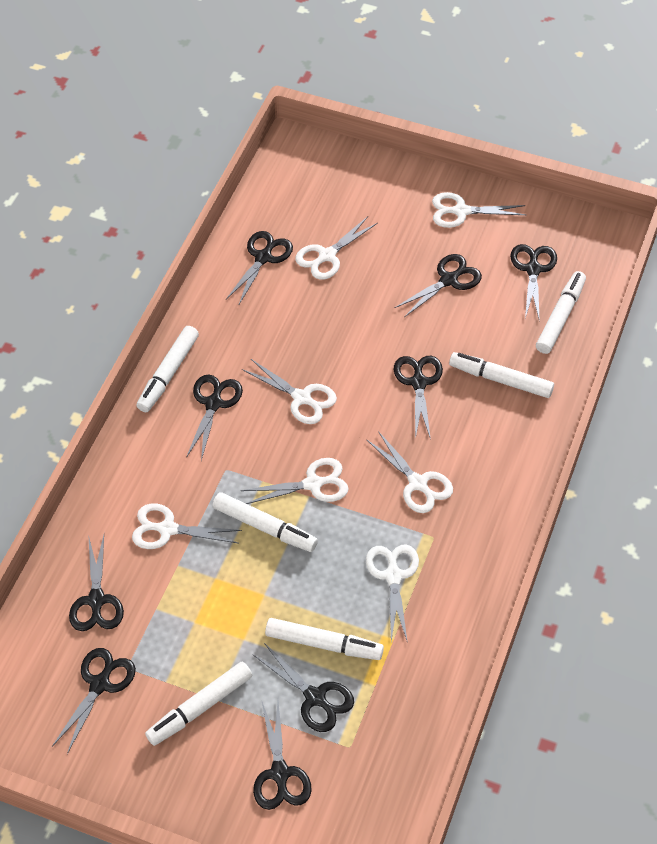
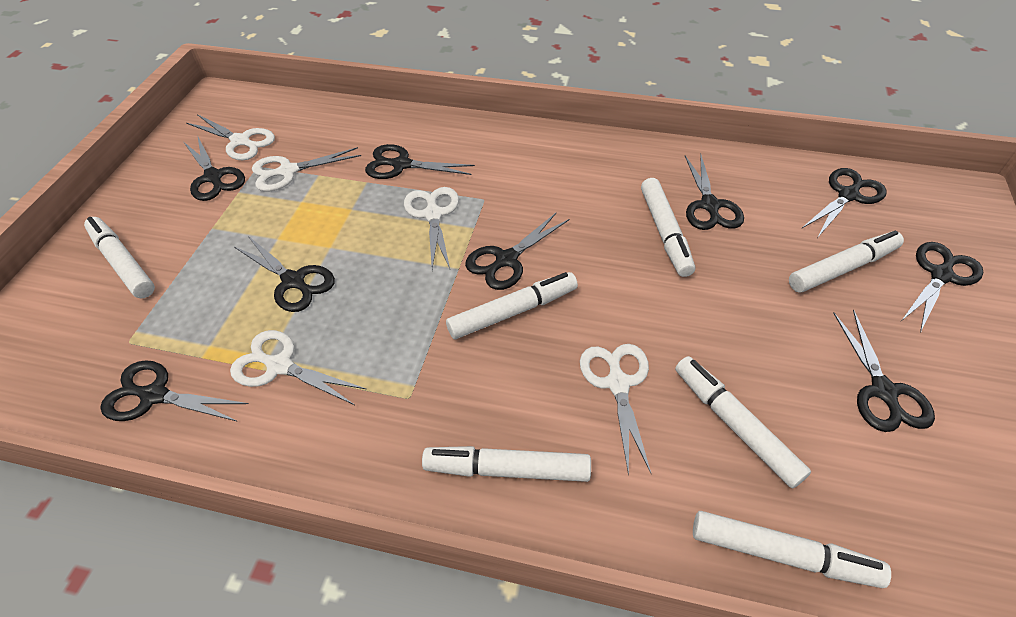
white marker: 6 -> 7
white scissors: 7 -> 5

